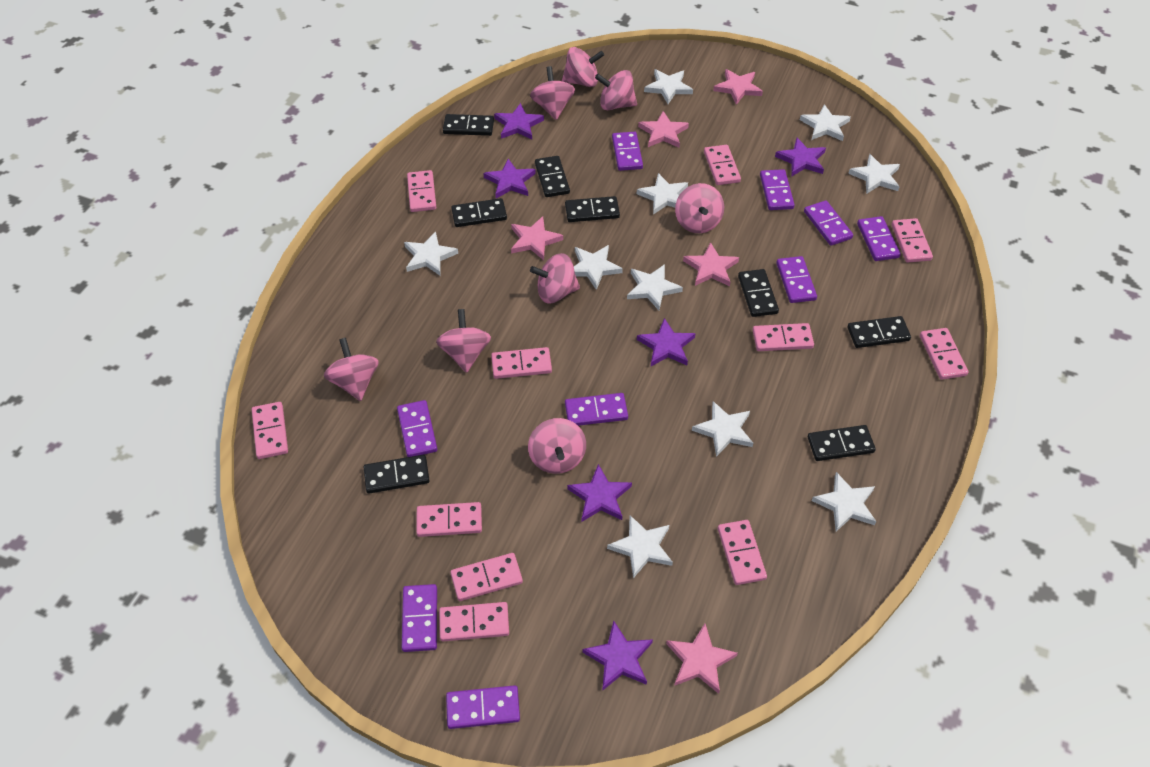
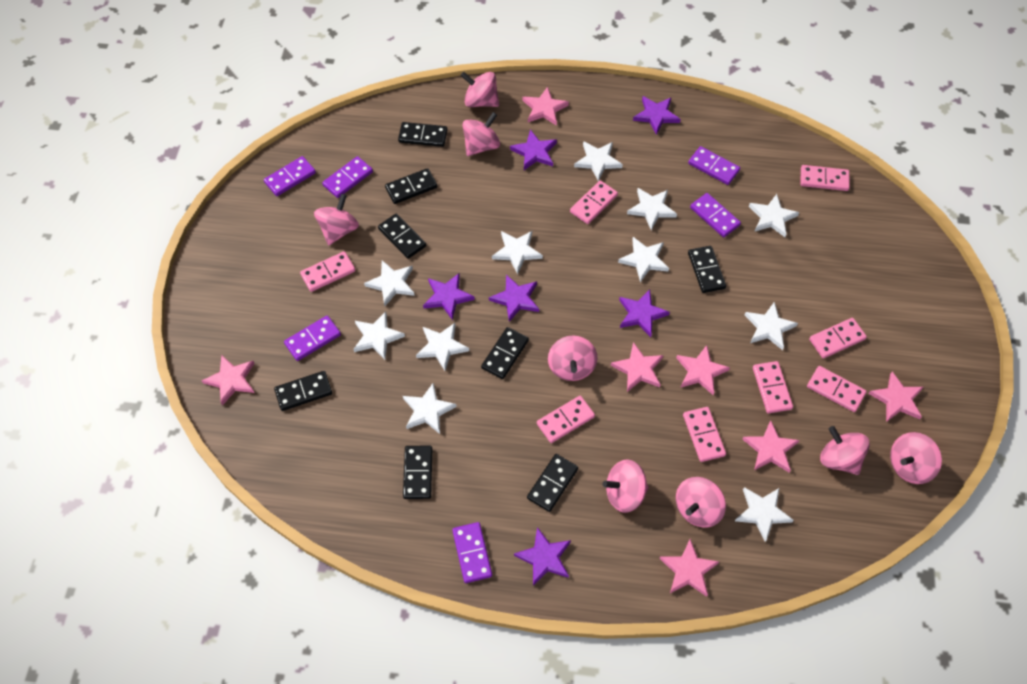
pink domino: 11 -> 8
pink star: 5 -> 7
purple domino: 9 -> 6
white star: 10 -> 11

